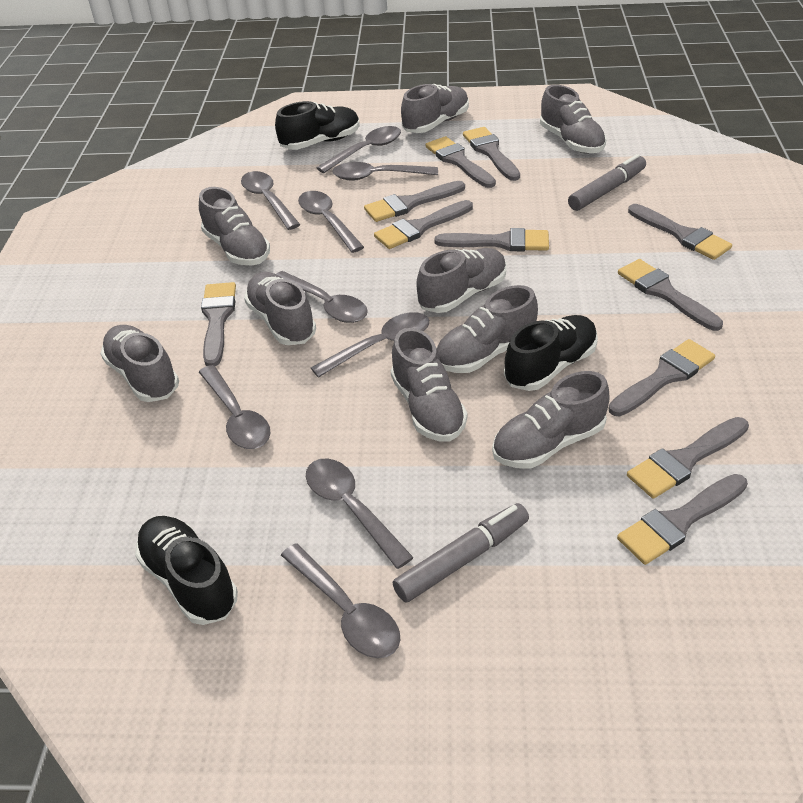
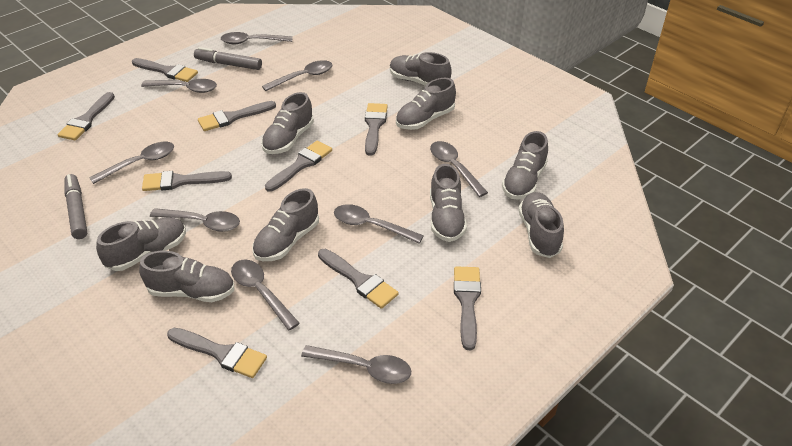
black shoe: 3 -> 0
grey brush: 11 -> 9

